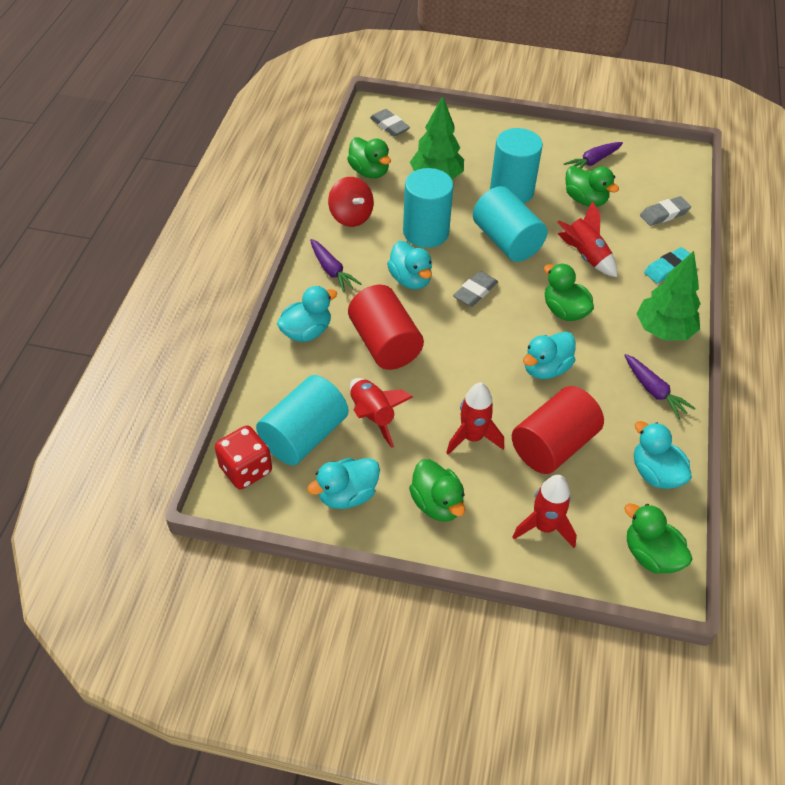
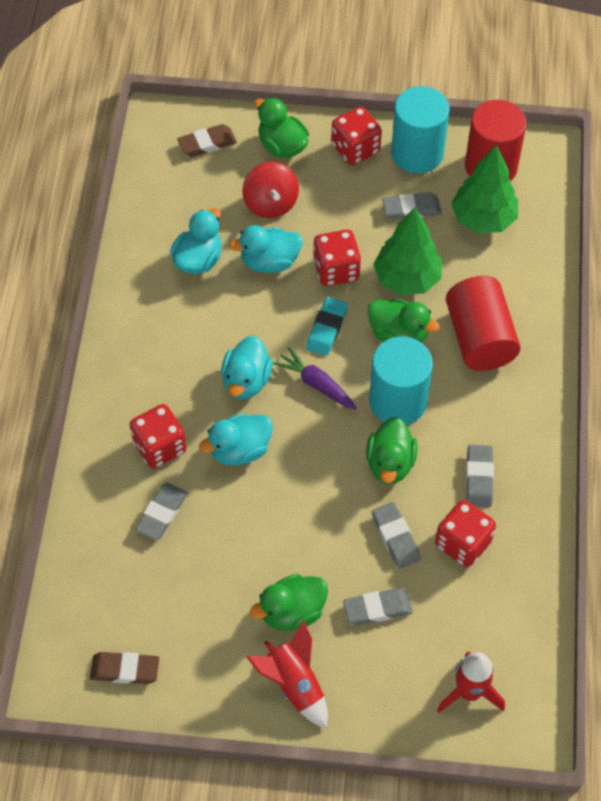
brown eraser: 0 -> 2
green duck: 5 -> 4
grey eraser: 3 -> 5
purple carrot: 3 -> 1
red dice: 1 -> 4
red rocket: 4 -> 2
turquoise cylinder: 4 -> 2
turquoise duck: 5 -> 4

